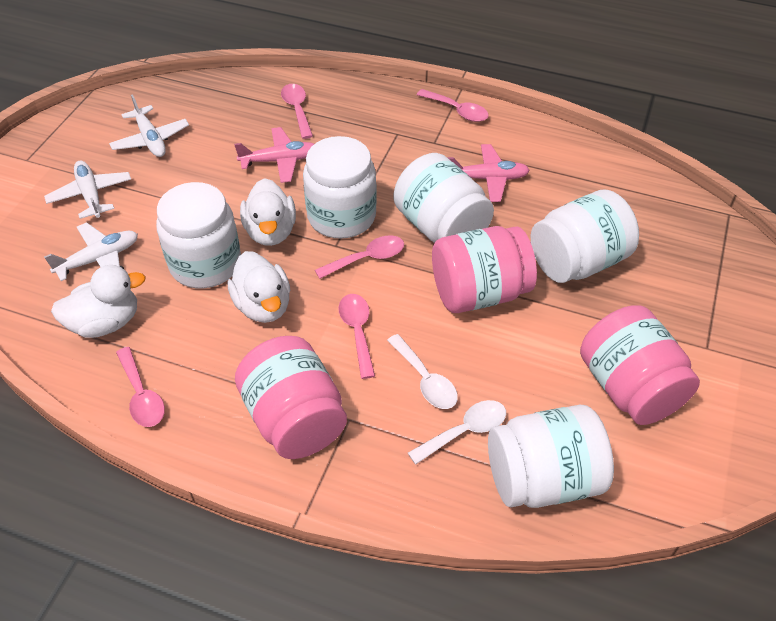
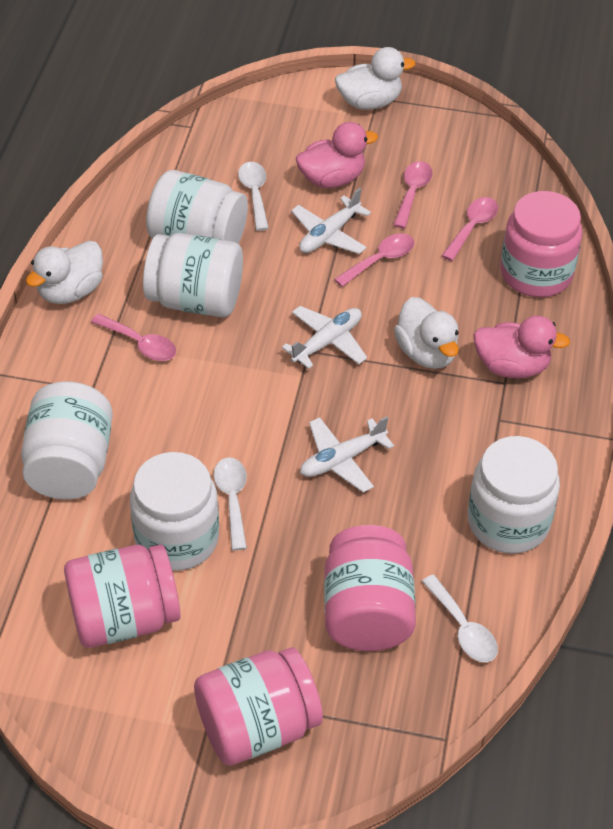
pink duck: 0 -> 2
pink jar: 3 -> 4
pink plane: 2 -> 0
pink spoon: 5 -> 4
white spoon: 2 -> 3

